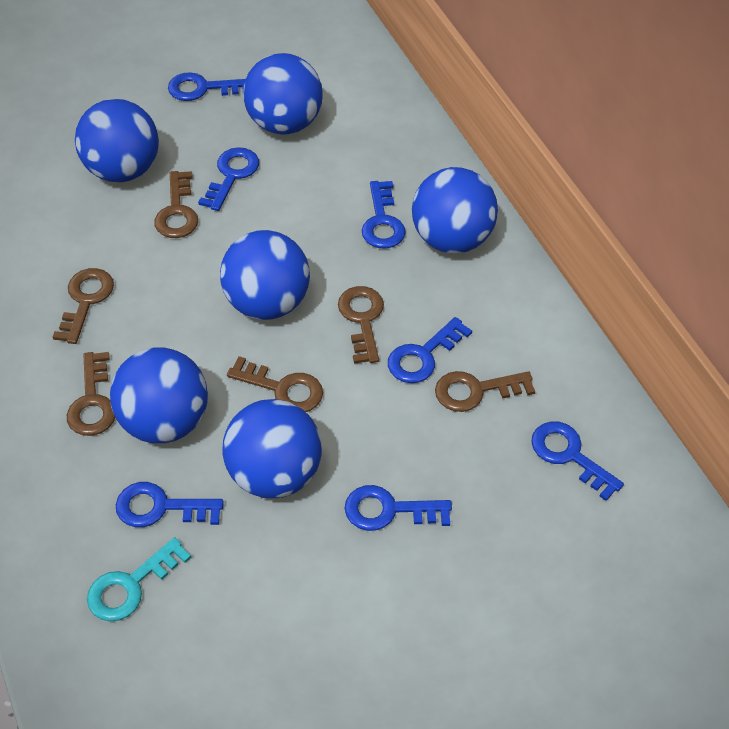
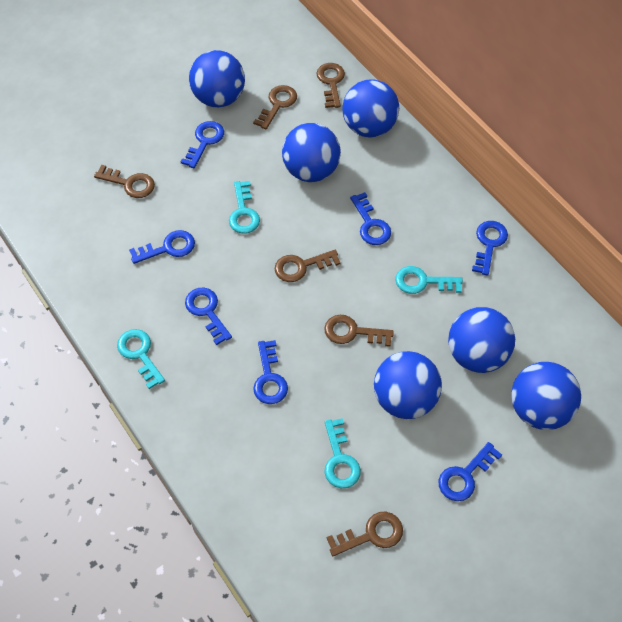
turquoise key: 1 -> 4

